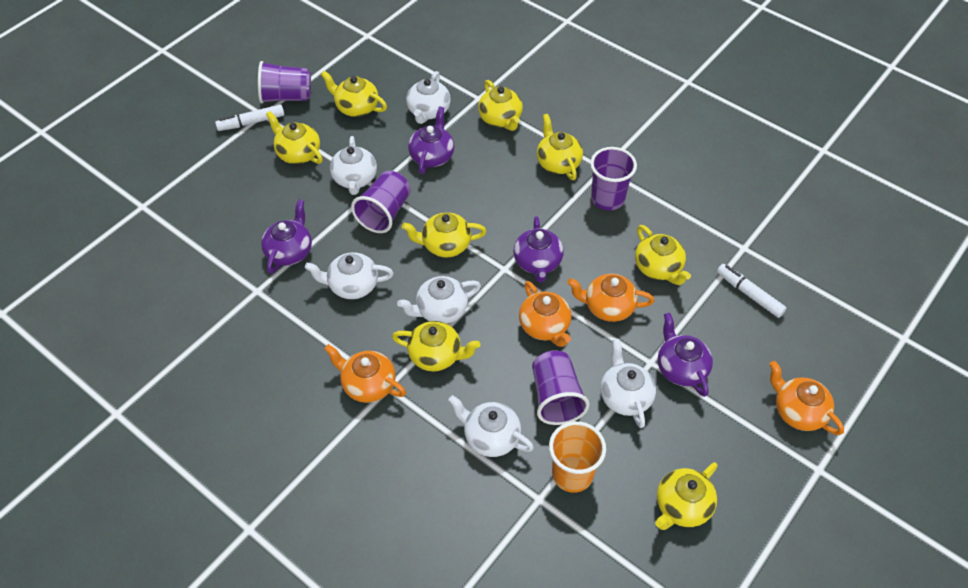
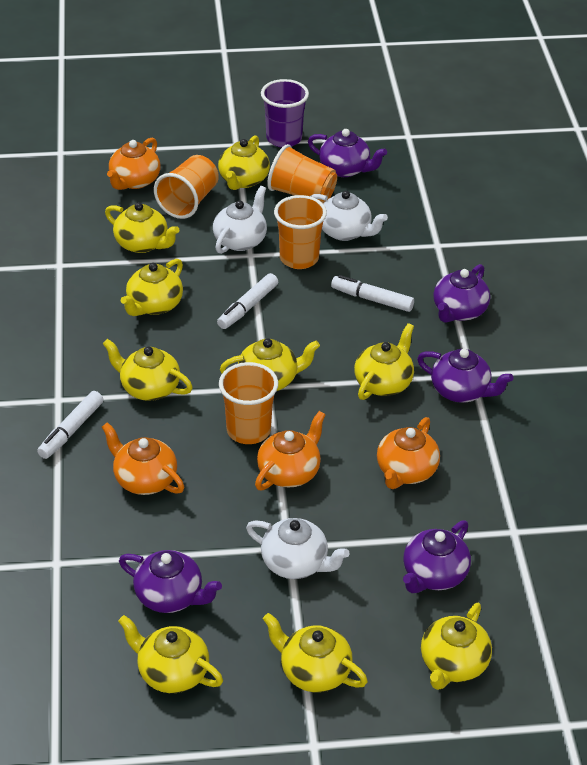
orange cup: 1 -> 4
purple cup: 4 -> 1
purple teapot: 4 -> 5
white marker: 2 -> 3
white teapot: 6 -> 3
yellow teapot: 8 -> 9

